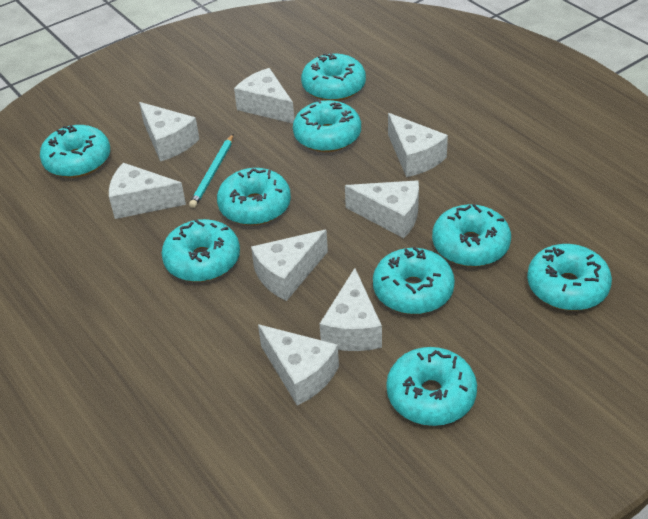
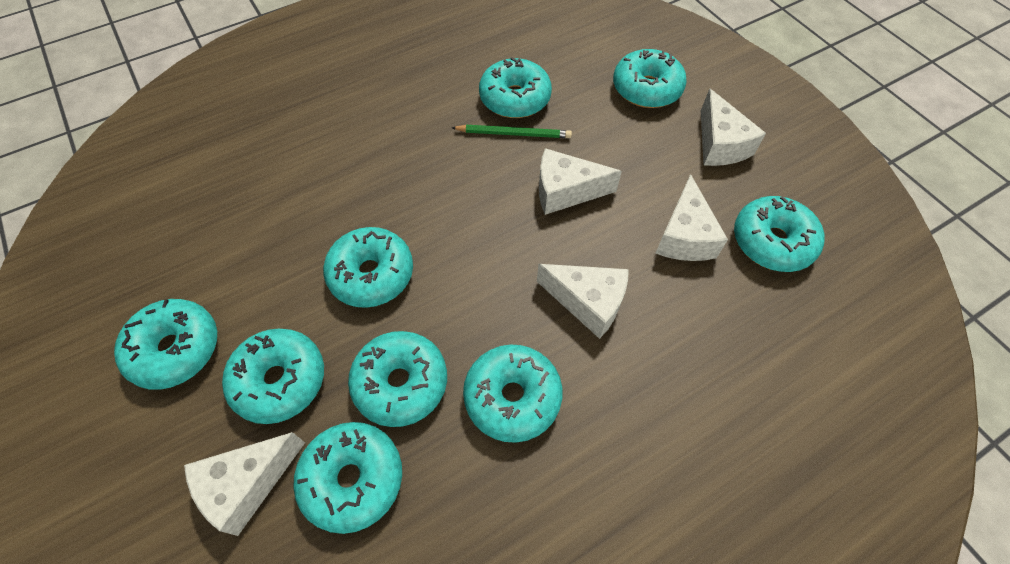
green pencil: 0 -> 1
turquoise pencil: 1 -> 0
white cheese: 8 -> 5

